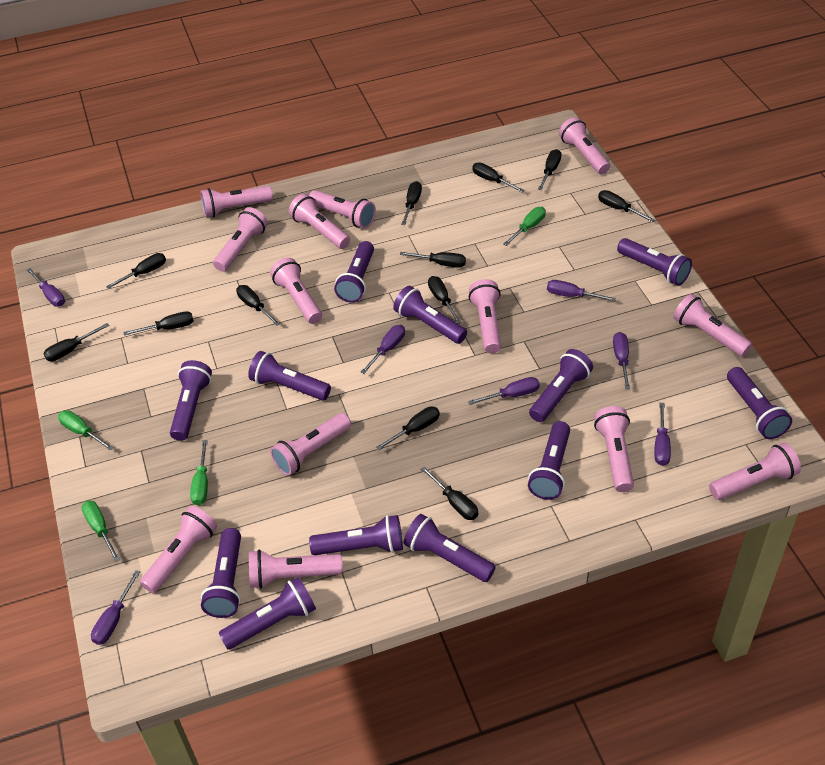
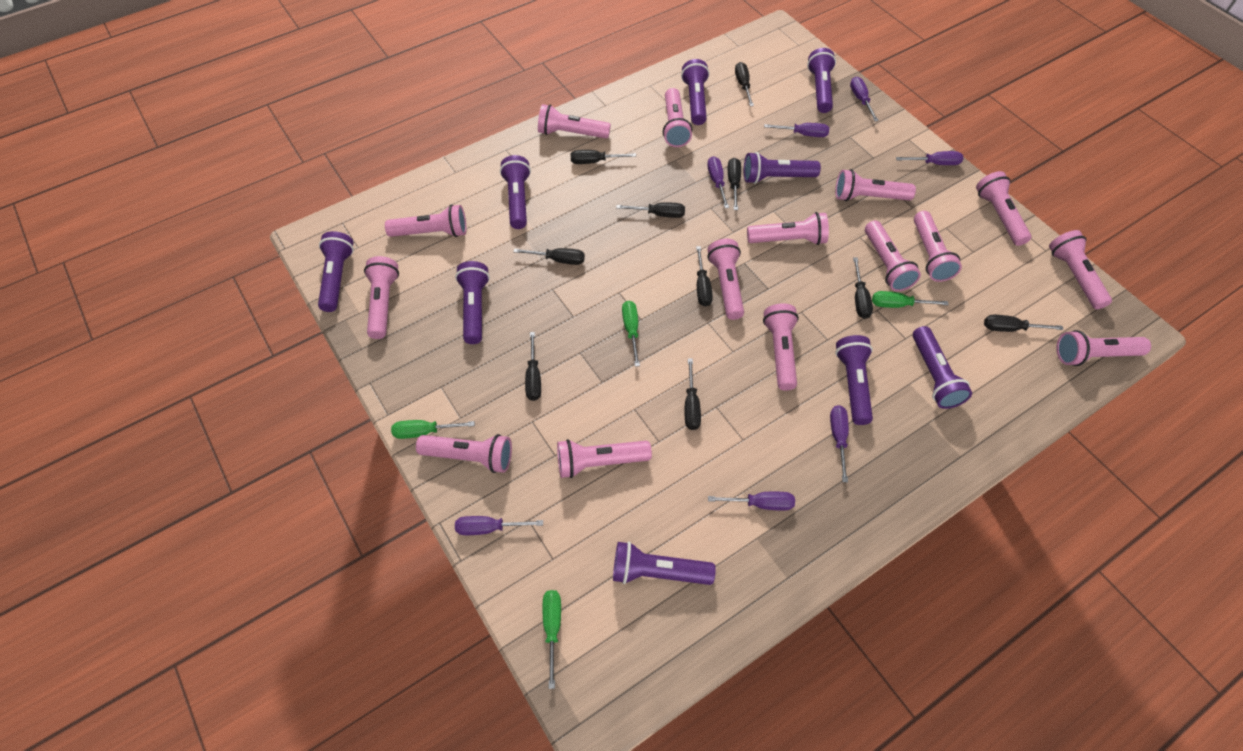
black screwdriver: 12 -> 10
pink flashlight: 13 -> 15
purple flashlight: 12 -> 9

